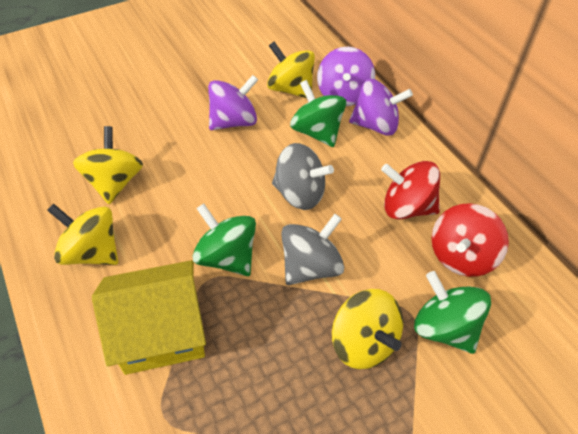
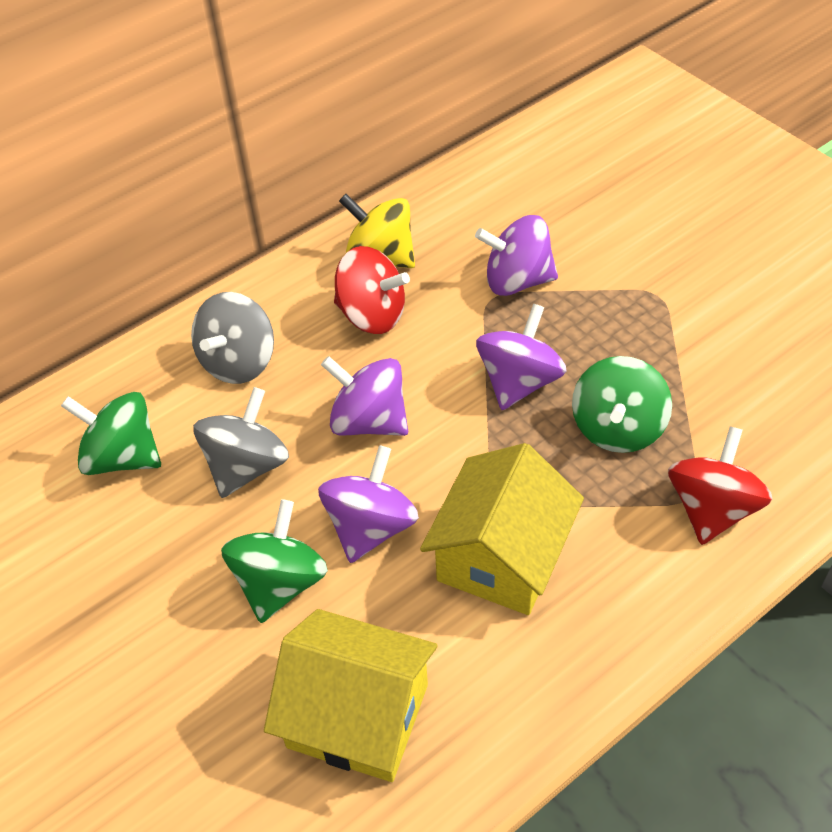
purple spinning top: 3 -> 4
yellow house: 1 -> 2
yellow spinning top: 4 -> 1

